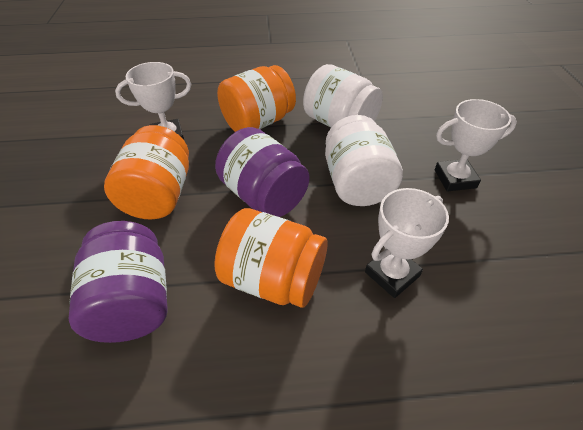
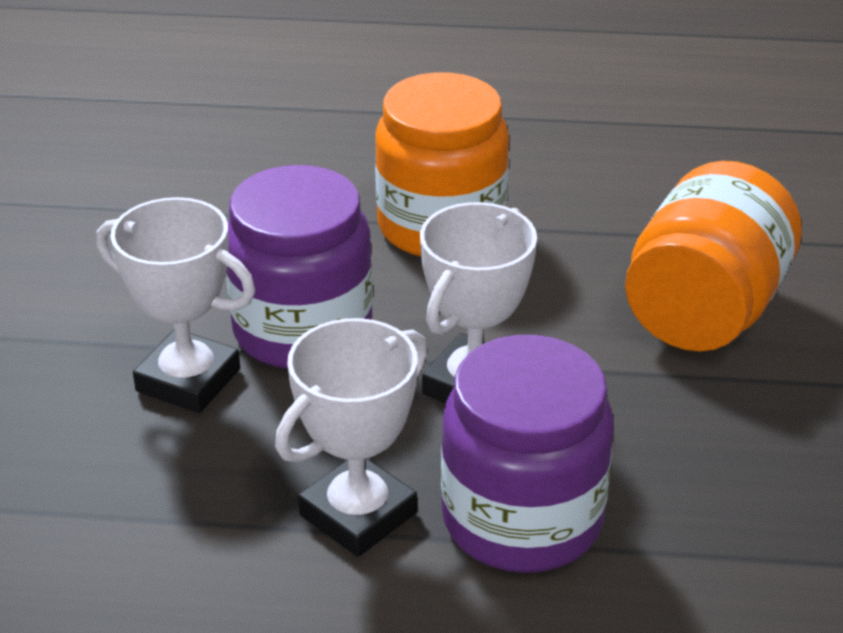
orange jar: 3 -> 2
white jar: 2 -> 0

